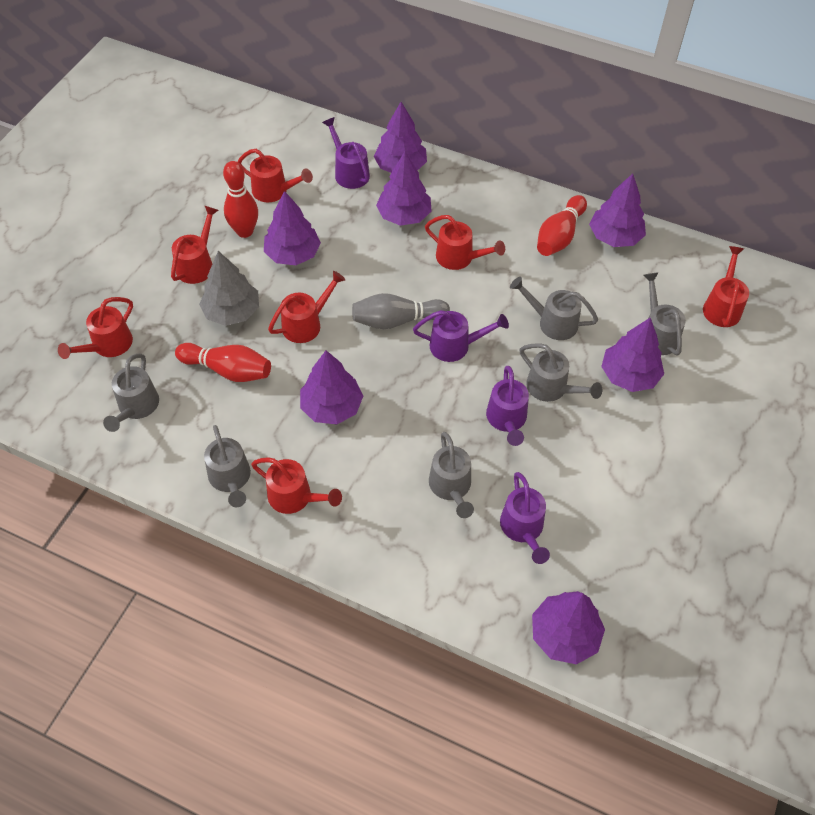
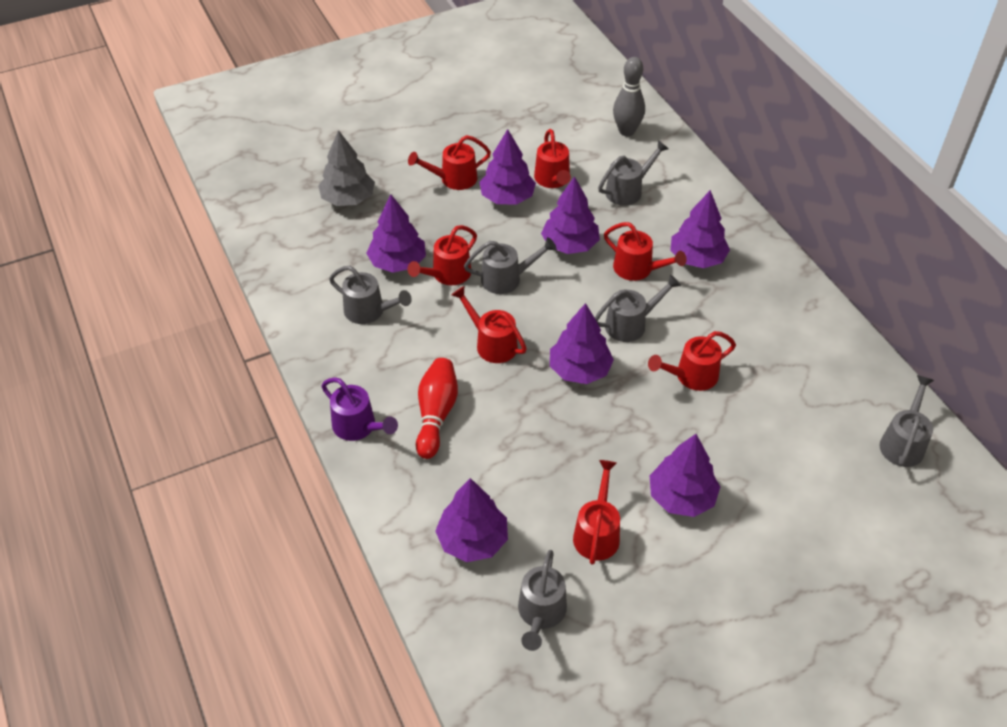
purple watering can: 4 -> 1
red bowling pin: 3 -> 1

